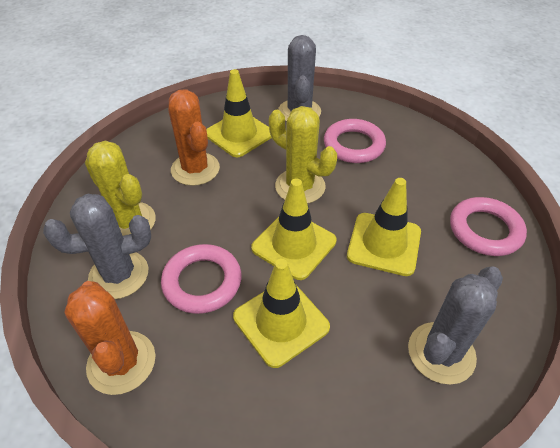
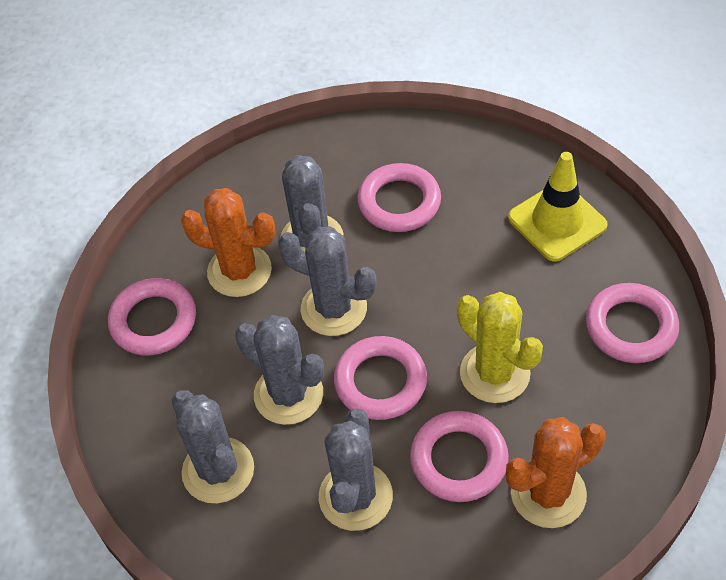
grey cactus: 3 -> 5
pink ring: 3 -> 5
yellow cactus: 2 -> 1
yellow traffic cone: 4 -> 1

